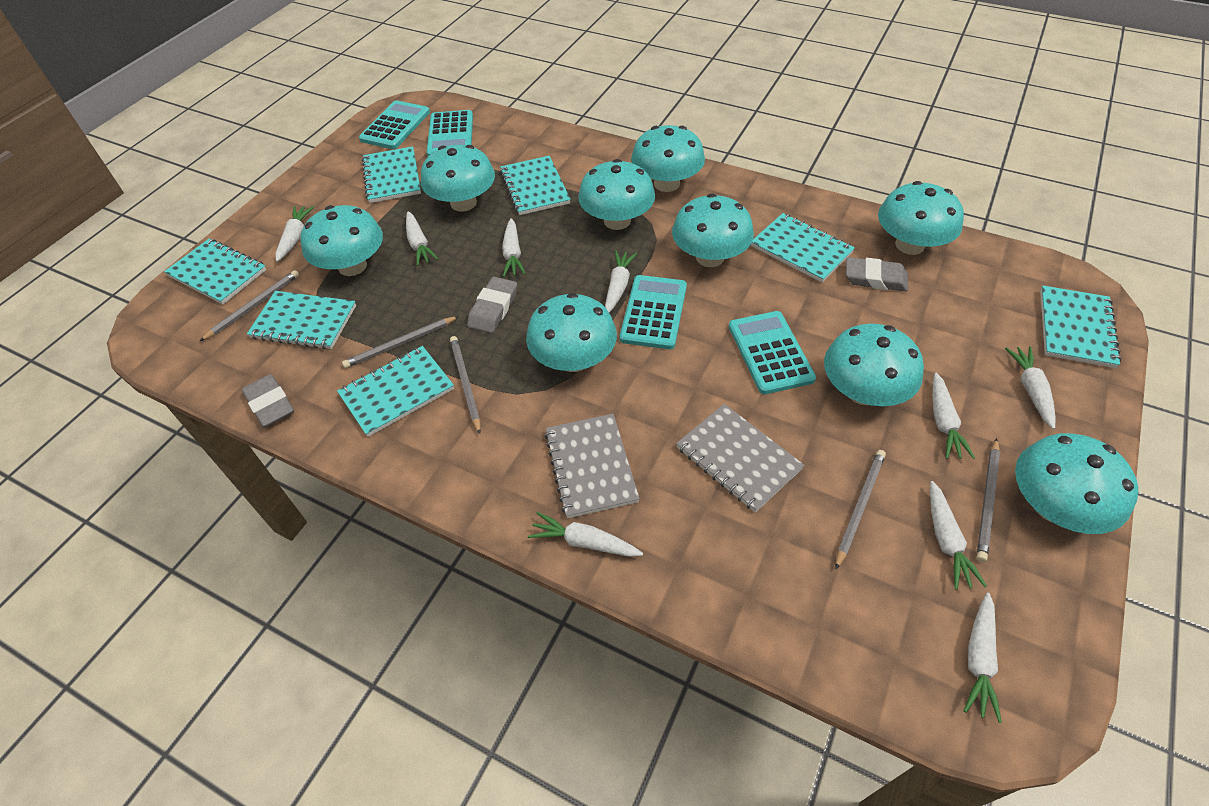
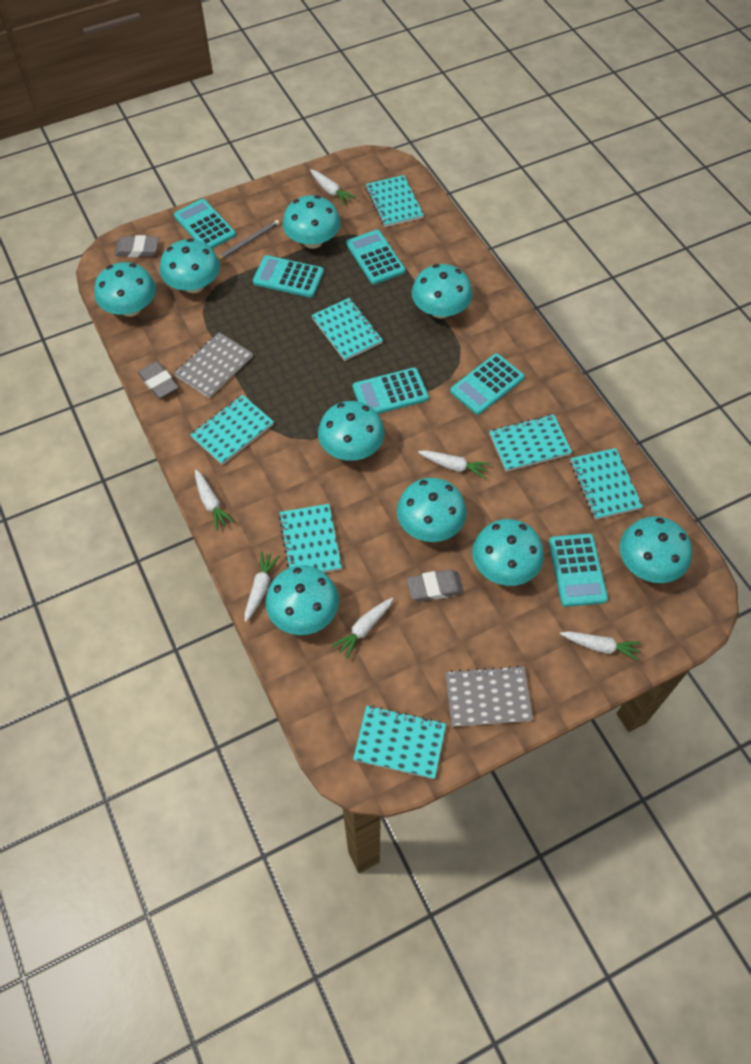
grey pencil: 5 -> 1
turquoise calculator: 4 -> 6
white carrot: 9 -> 6

